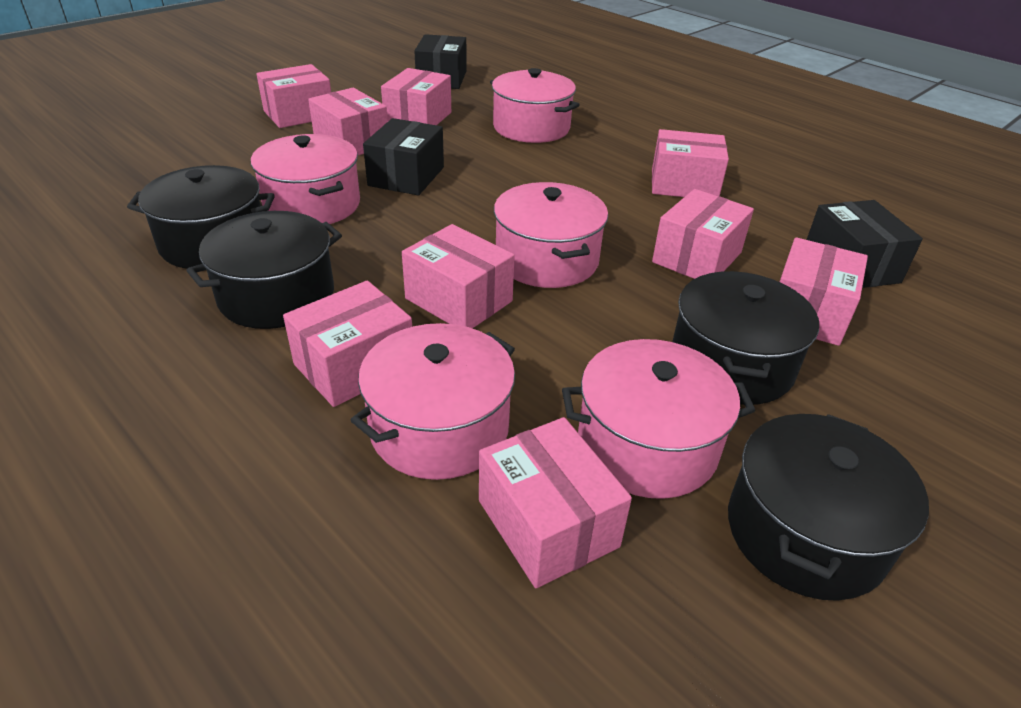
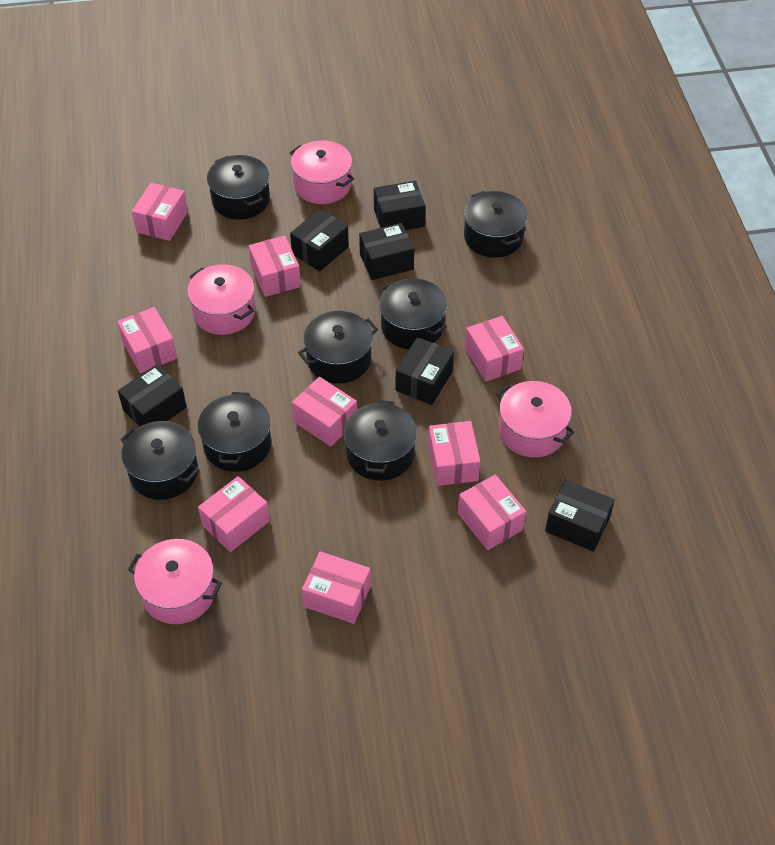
black box: 3 -> 6
black pot: 4 -> 7
pink pot: 5 -> 4

